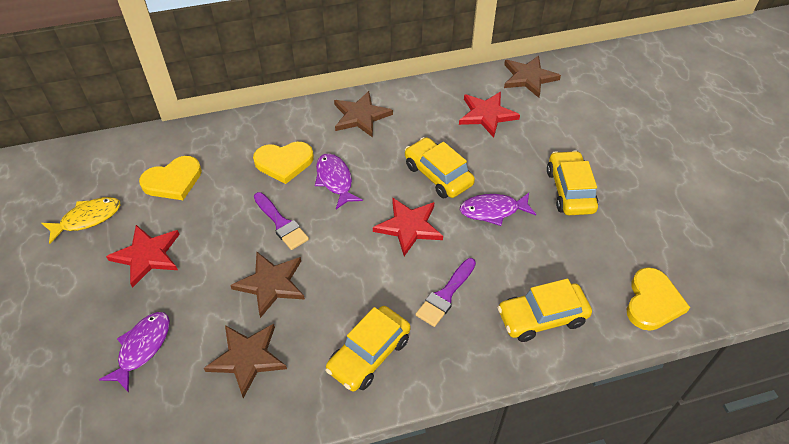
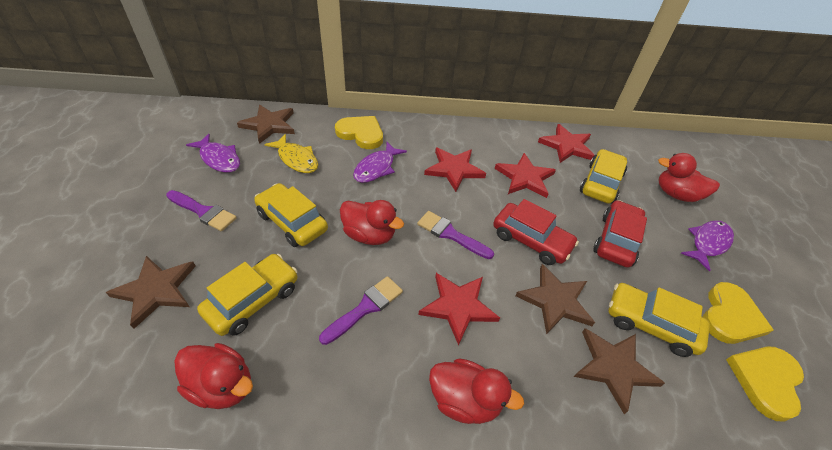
purple brush: 2 -> 3
red car: 0 -> 2
red duck: 0 -> 4
red star: 3 -> 4

